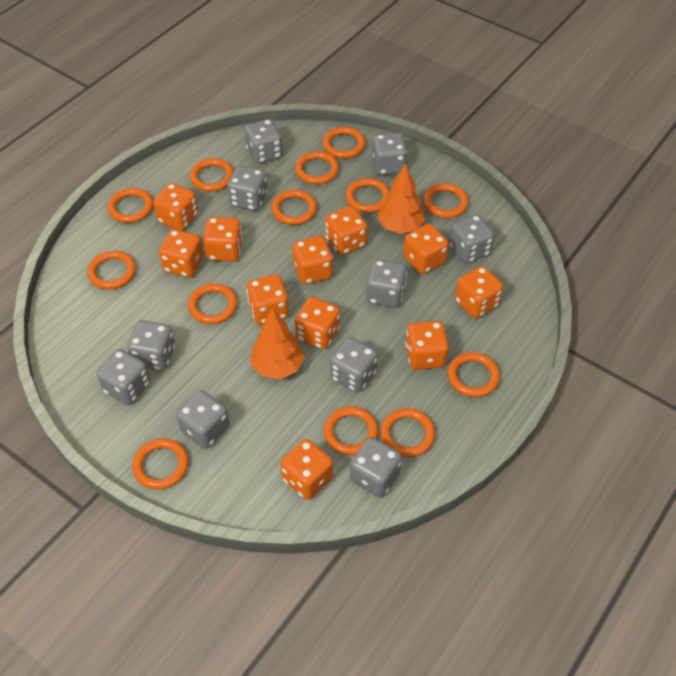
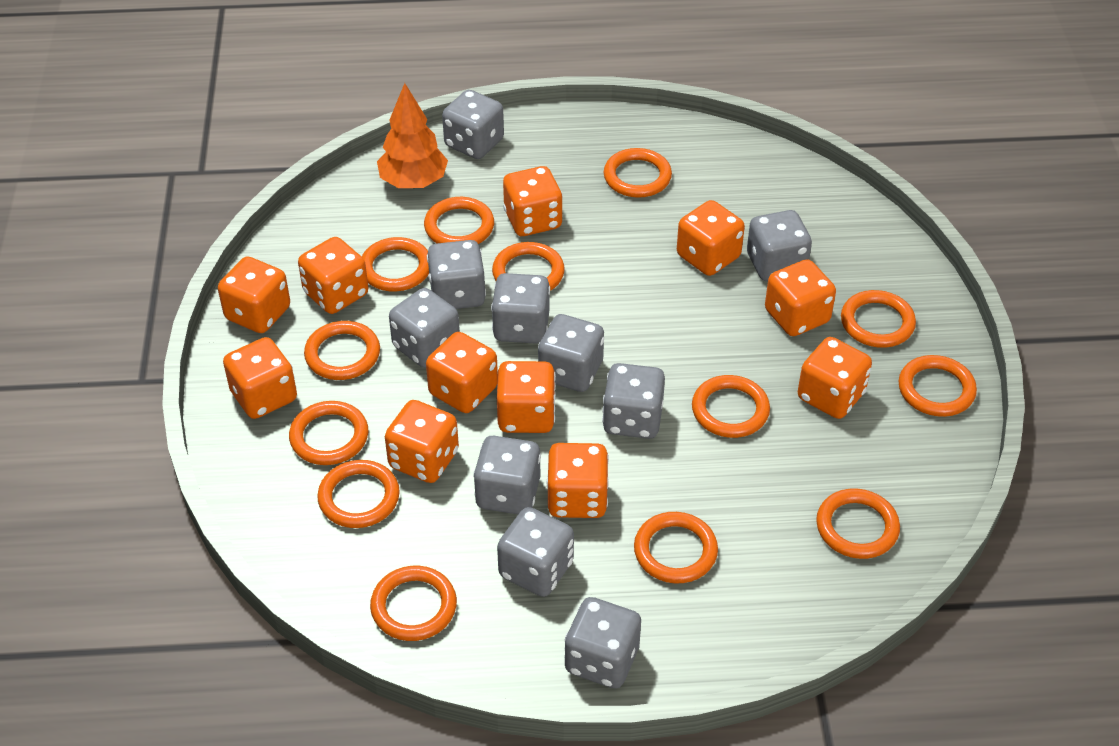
orange tree: 2 -> 1

